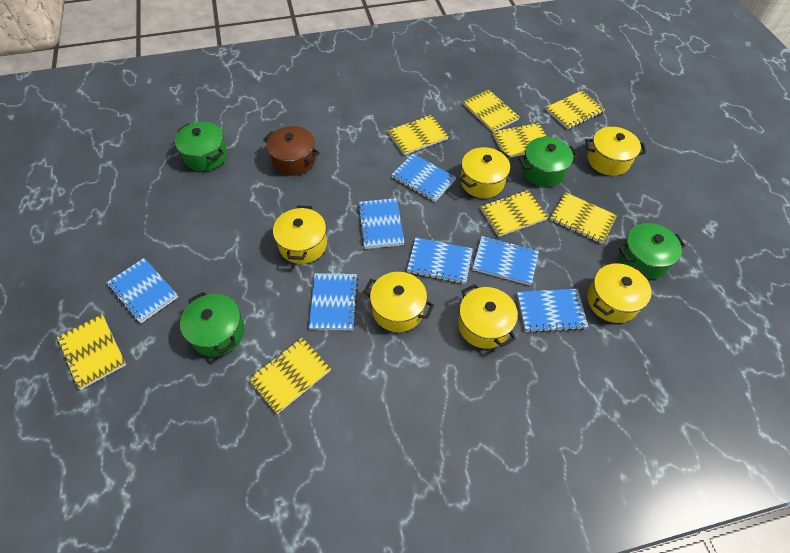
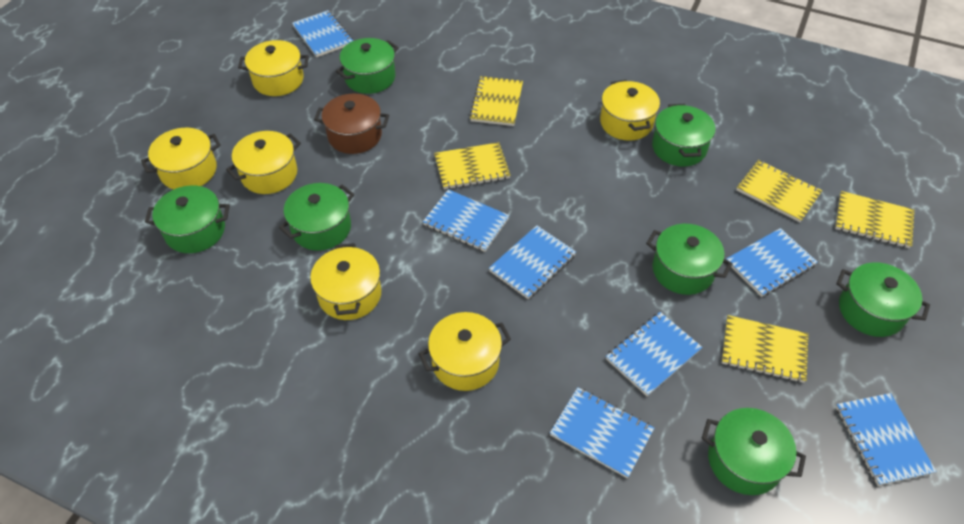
green pot: 4 -> 7
yellow notebook: 8 -> 5

